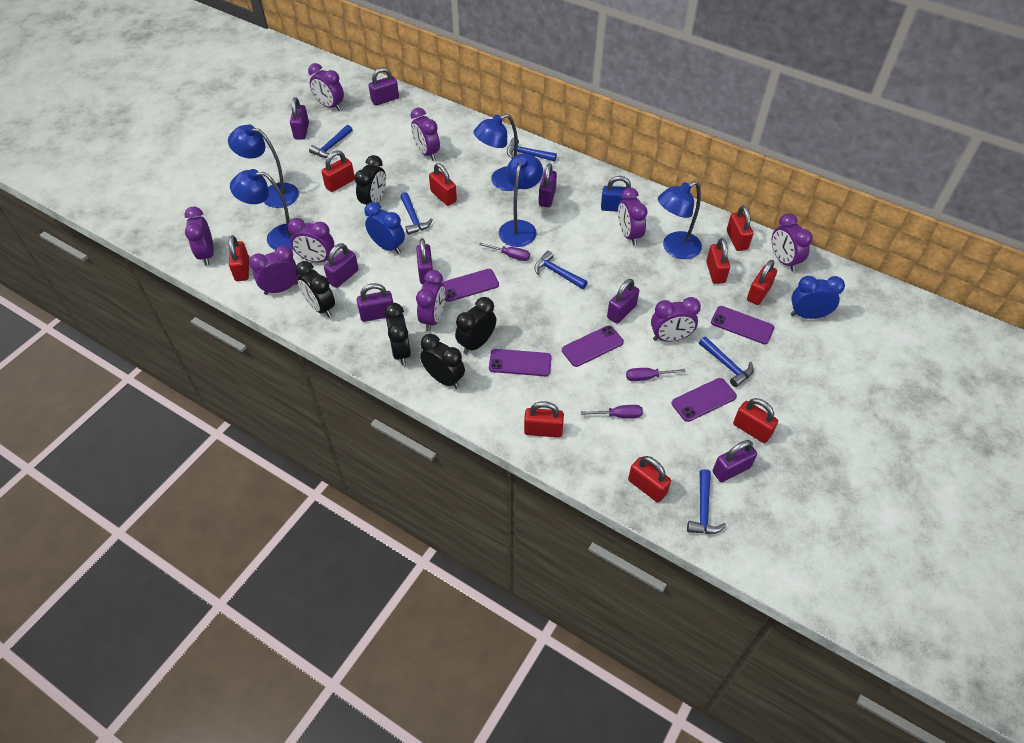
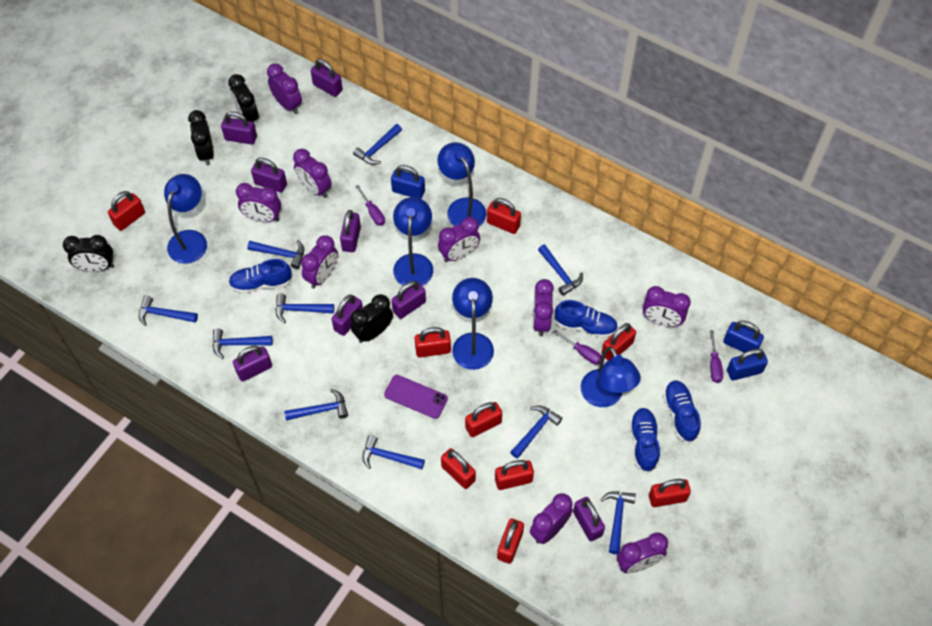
black clock: 5 -> 4
blue clock: 2 -> 0
blue hammer: 6 -> 10
blue padlock: 1 -> 3
blue shoe: 0 -> 4
purple phone: 5 -> 1

